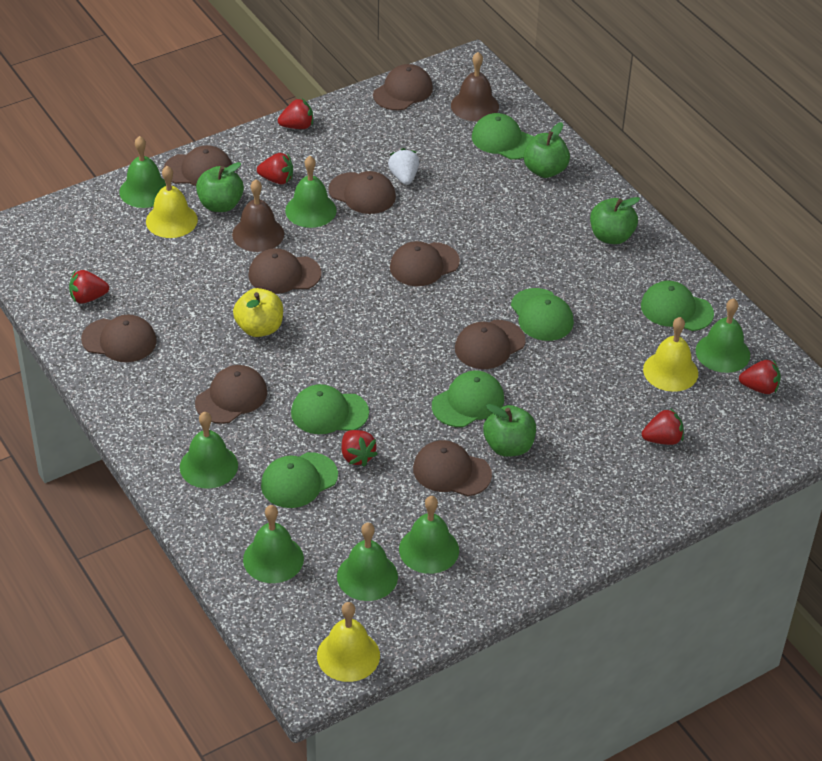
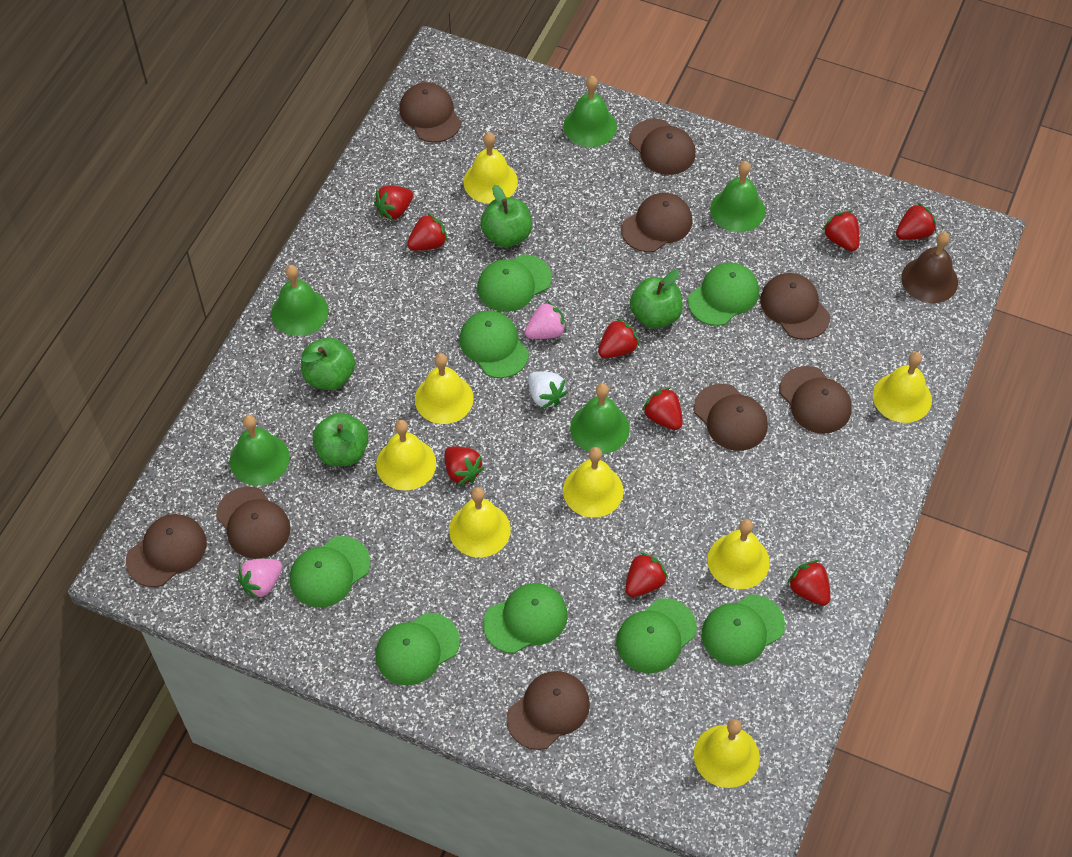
brown bell: 2 -> 1
green bell: 7 -> 5
green cap: 6 -> 8
pink strawberry: 0 -> 2
red strawberry: 6 -> 9
yellow apple: 1 -> 0
yellow bell: 3 -> 8

